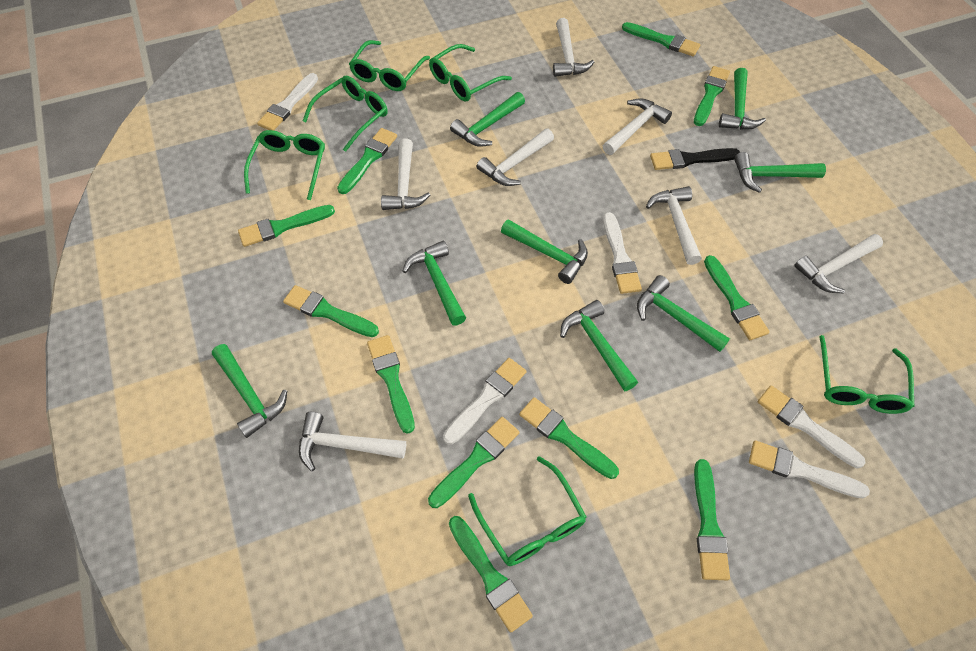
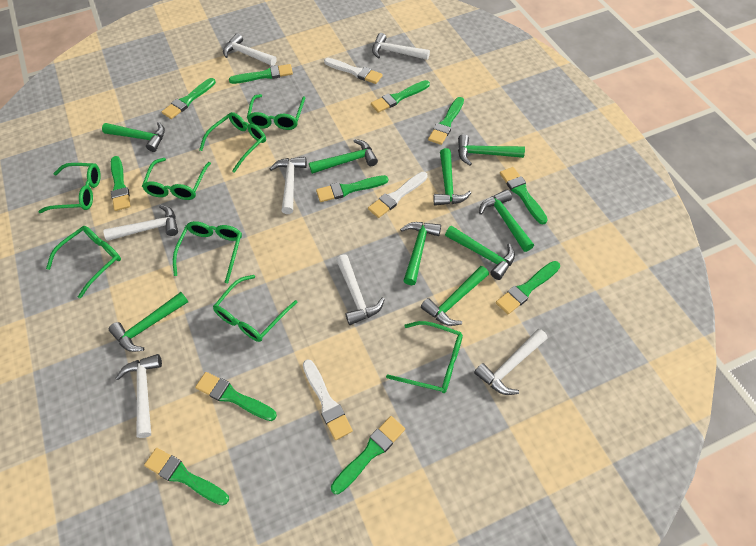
black brush: 1 -> 0
green glasses: 6 -> 8
green hammer: 8 -> 9
white brush: 5 -> 3

